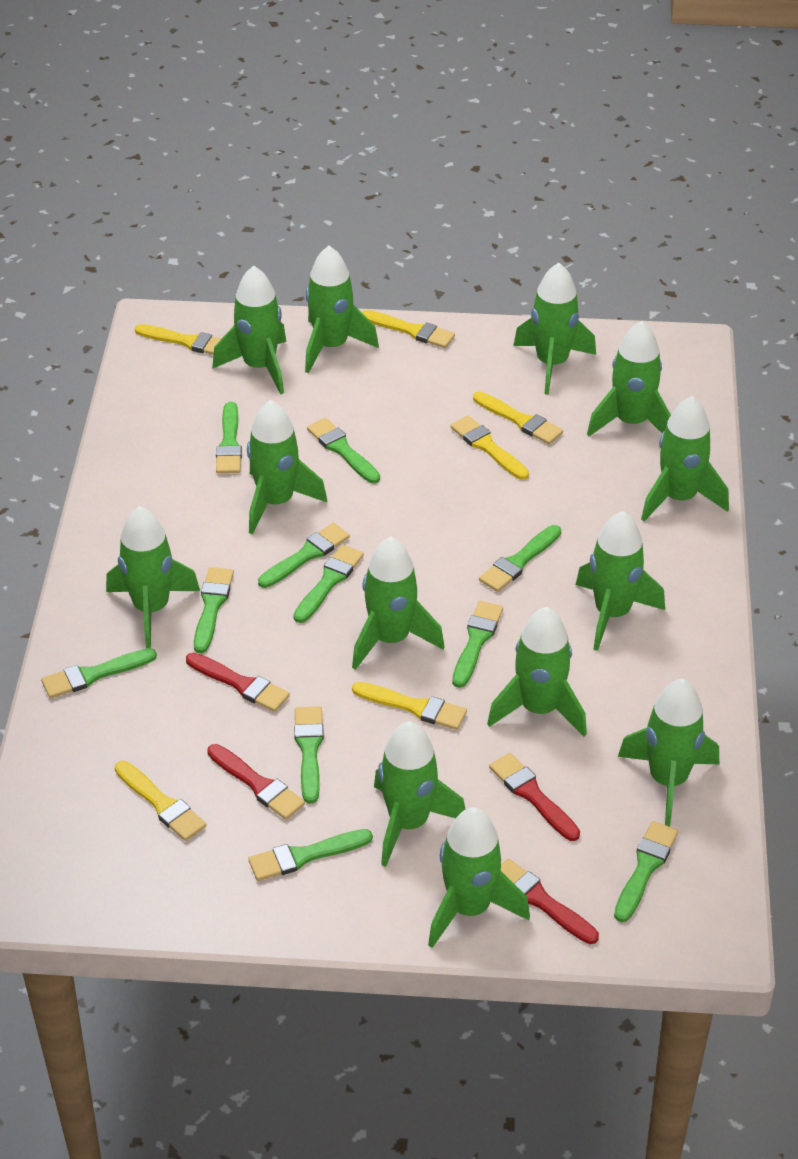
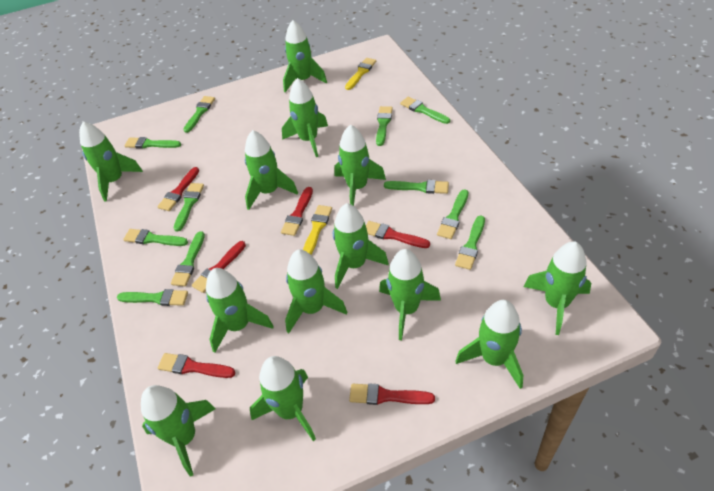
red brush: 4 -> 6
yellow brush: 6 -> 2

